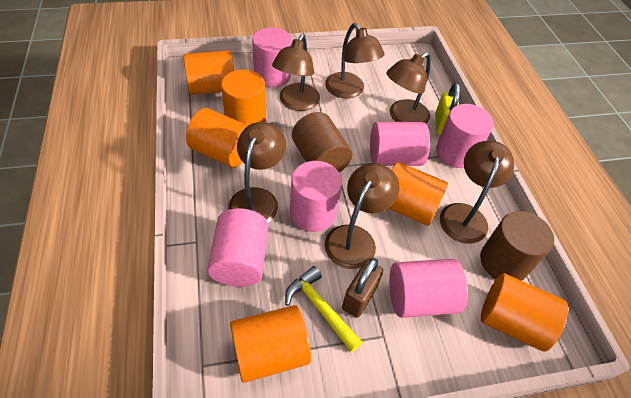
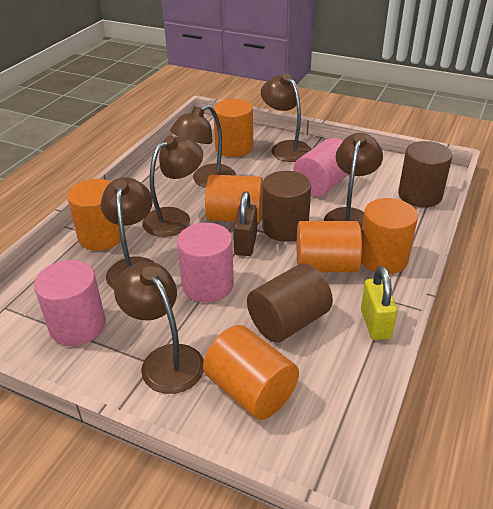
brown cylinder: 2 -> 3
pink cylinder: 6 -> 3
yellow hammer: 1 -> 0

